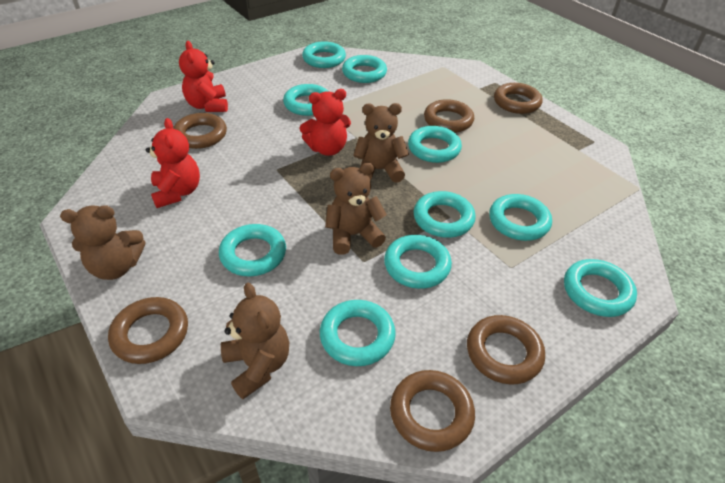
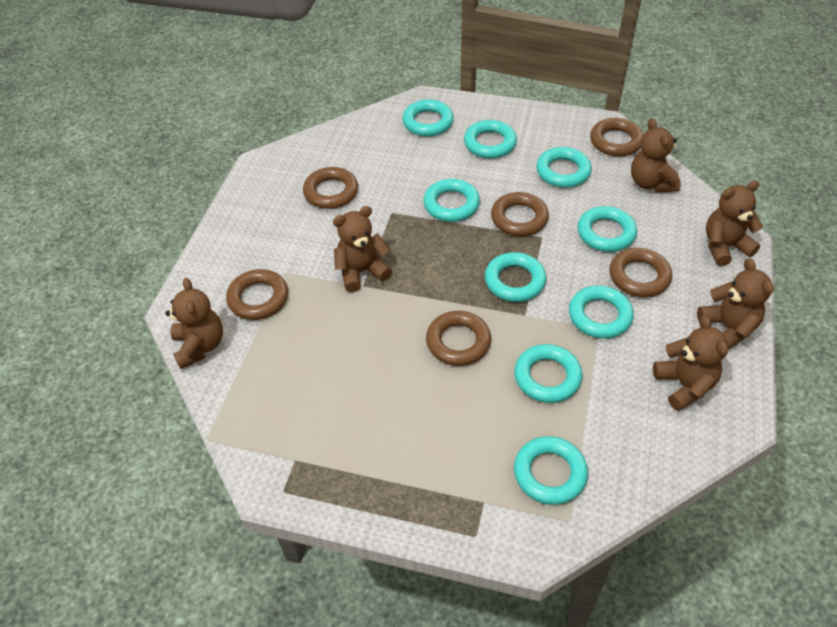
brown teddy bear: 4 -> 6
red teddy bear: 3 -> 0
turquoise ring: 10 -> 9

